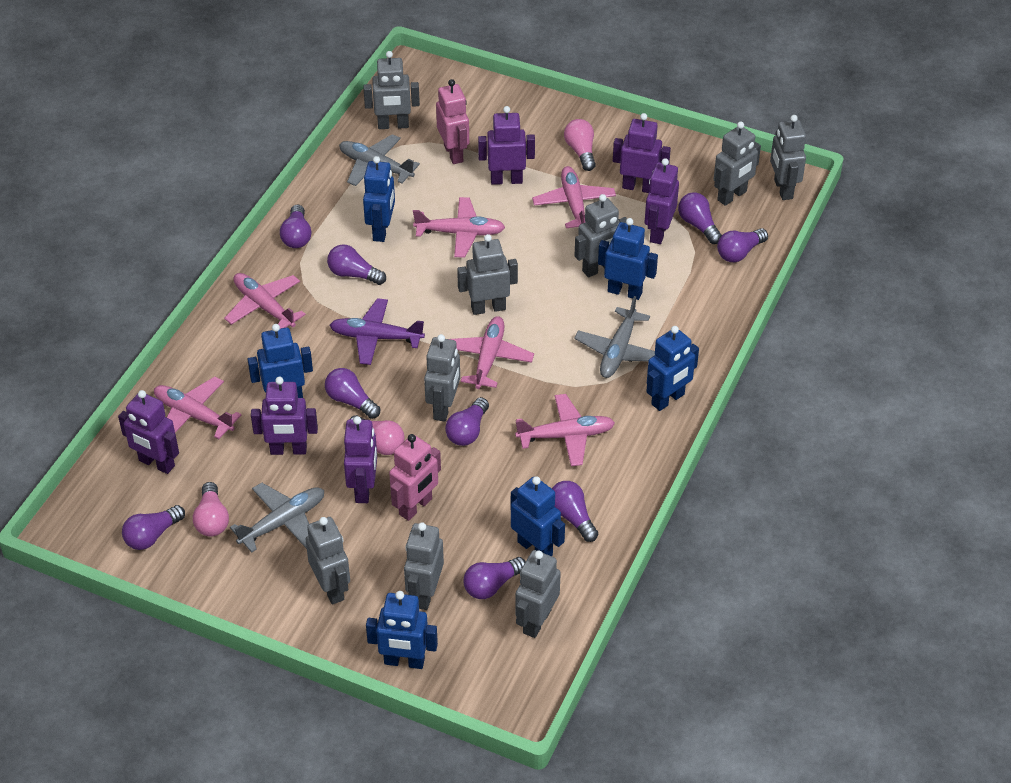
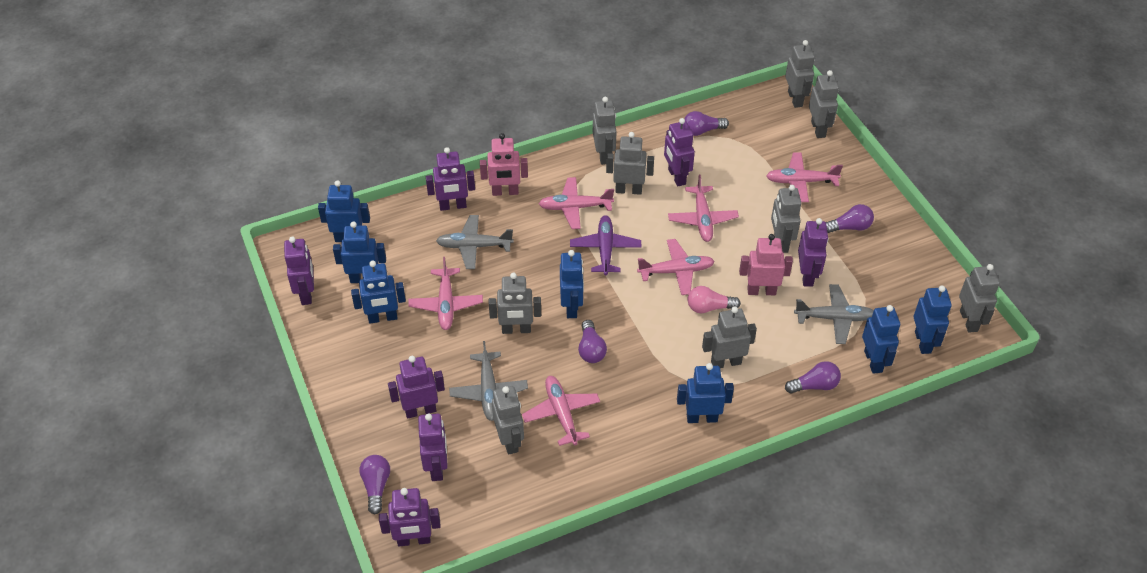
blue robot: 6 -> 7
pink light bulb: 3 -> 1
purple light bulb: 9 -> 5
purple robot: 6 -> 7

